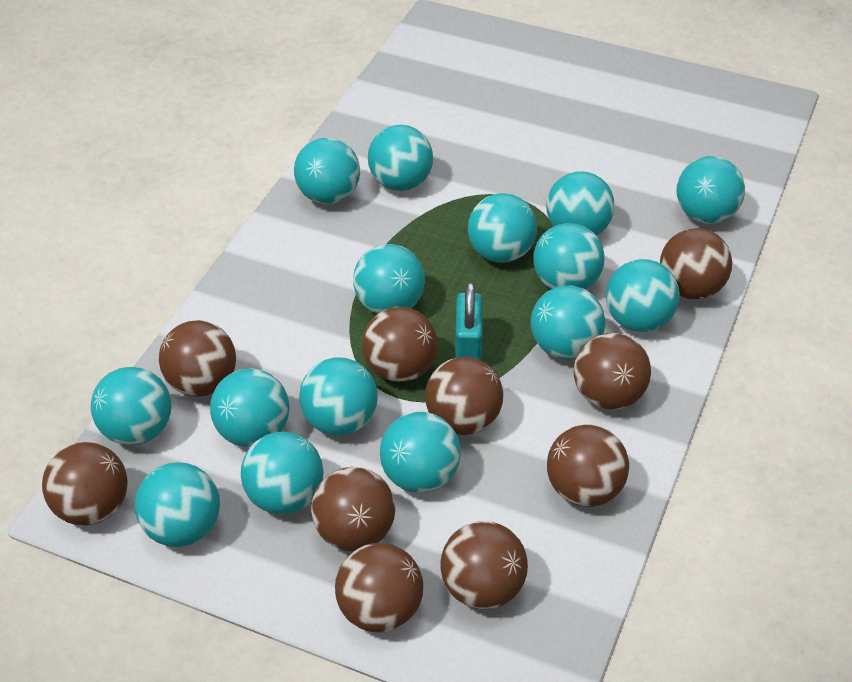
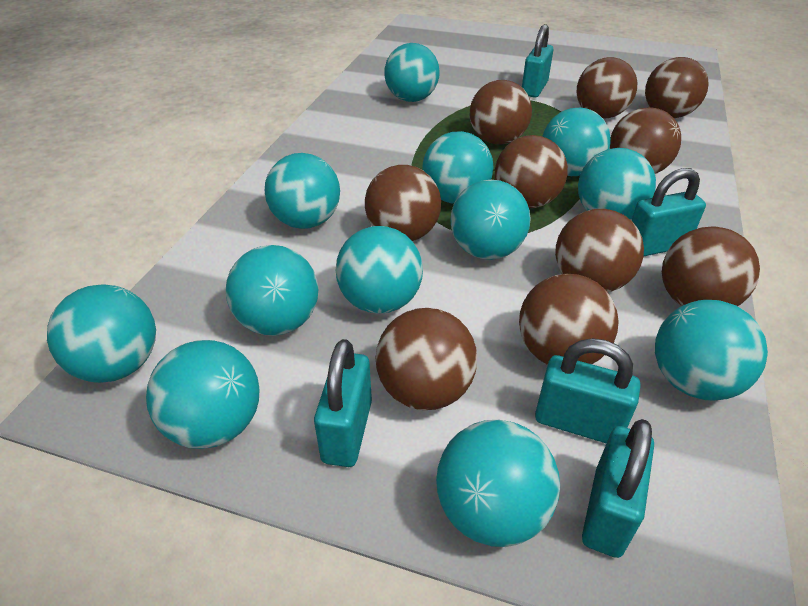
turquoise ball: 15 -> 12
turquoise padlock: 1 -> 5

